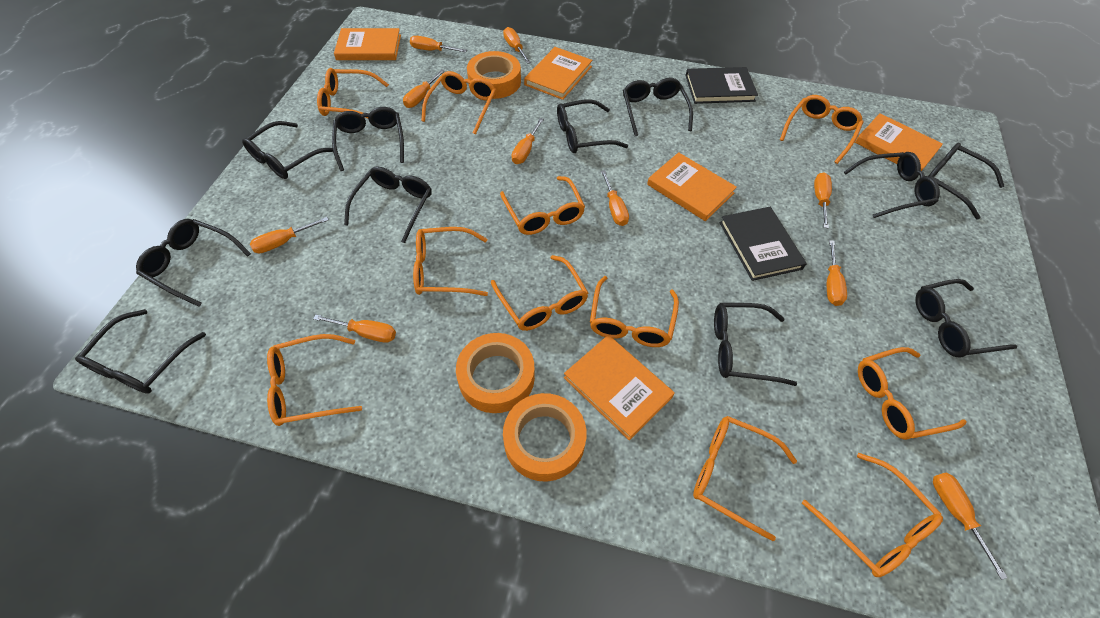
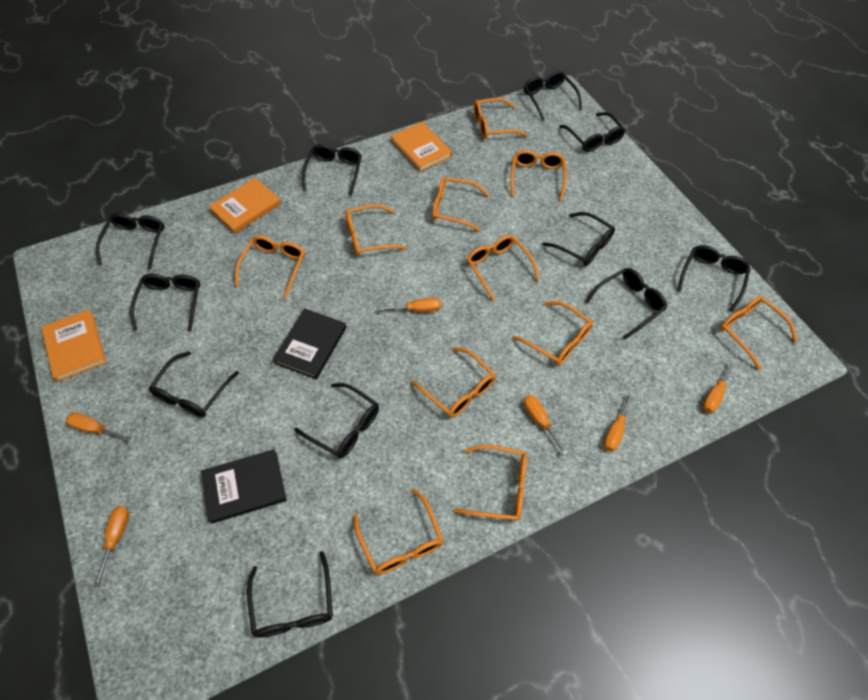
orange book: 5 -> 3
orange screwdriver: 10 -> 6
orange tape: 3 -> 0

